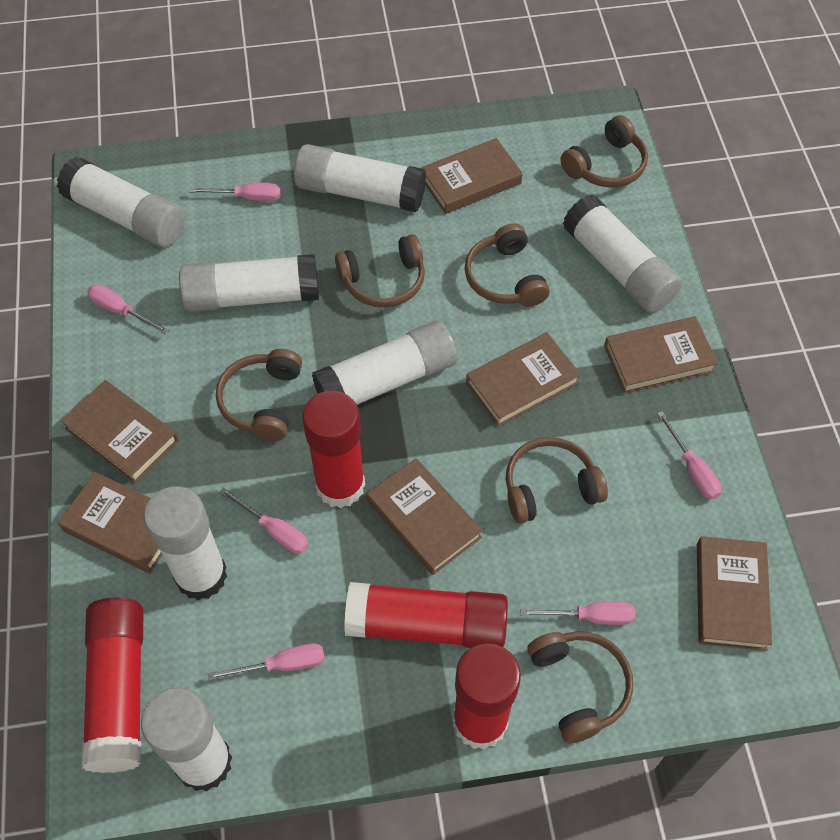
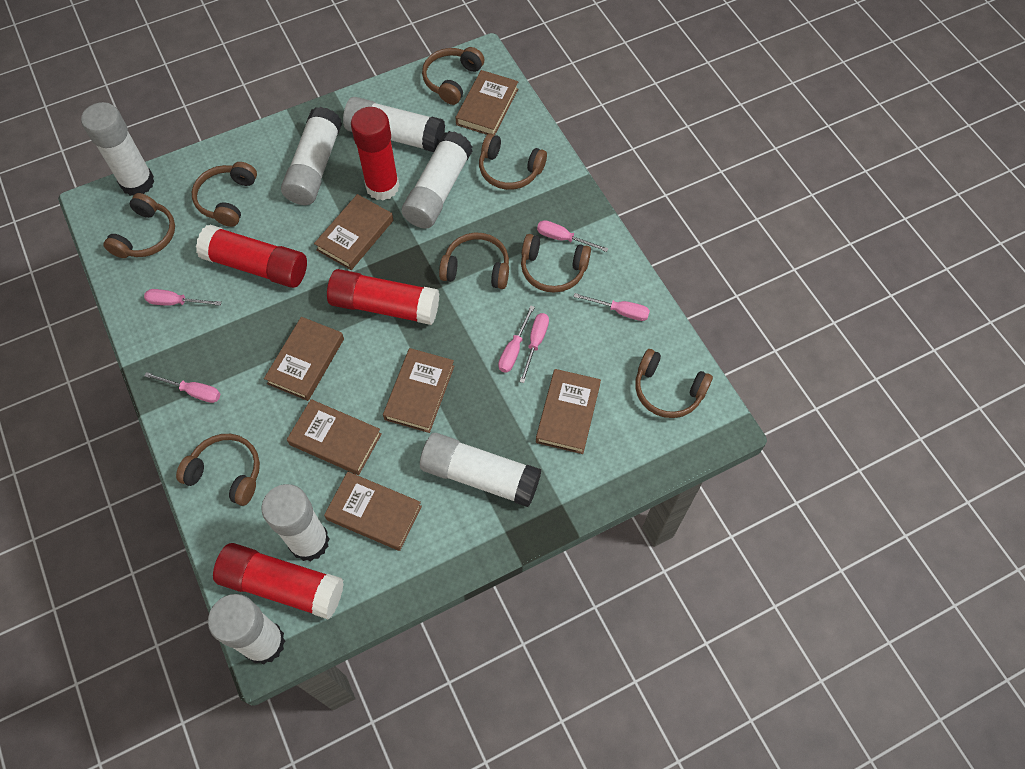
brown headphones: 6 -> 8

